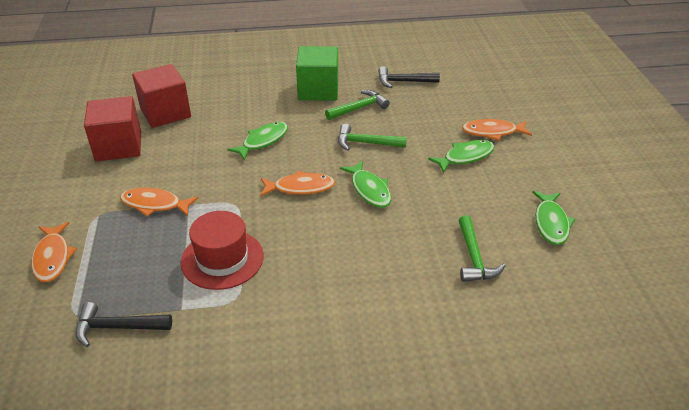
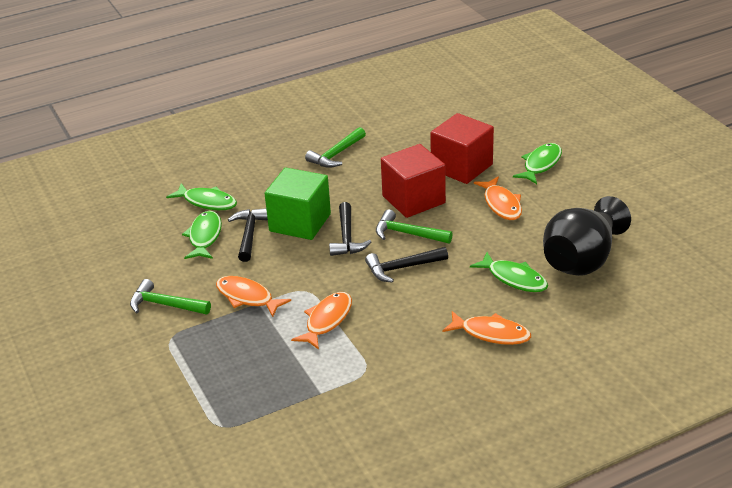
black hammer: 2 -> 3
black vase: 0 -> 1
red hat: 1 -> 0

